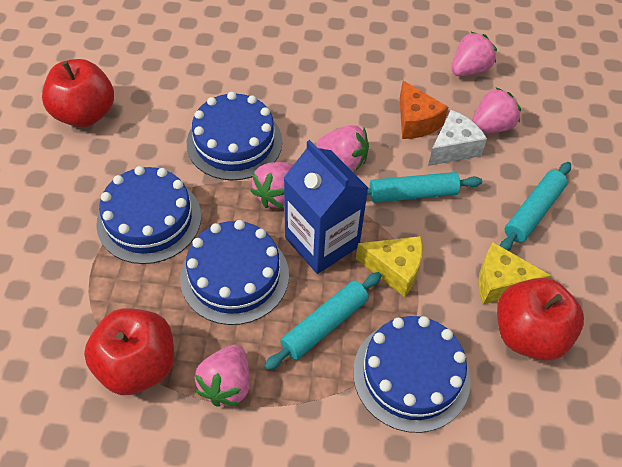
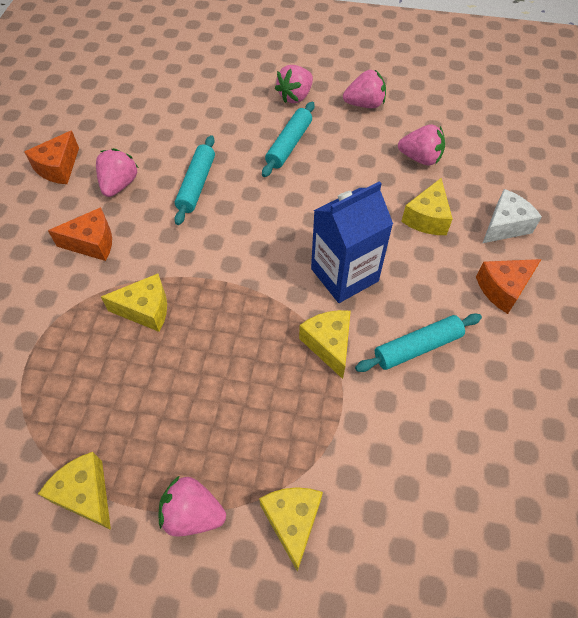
blue cake: 4 -> 0
orange cheese: 1 -> 3
red apple: 3 -> 0
yellow cheese: 2 -> 5

